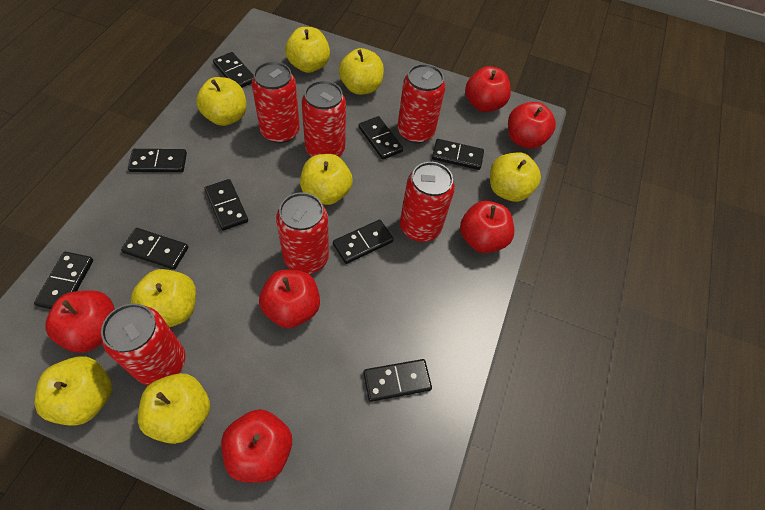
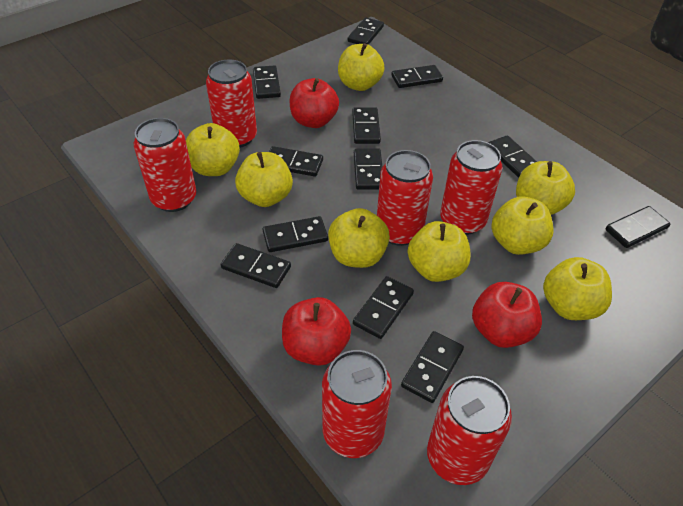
black domino: 9 -> 12
red apple: 6 -> 3

